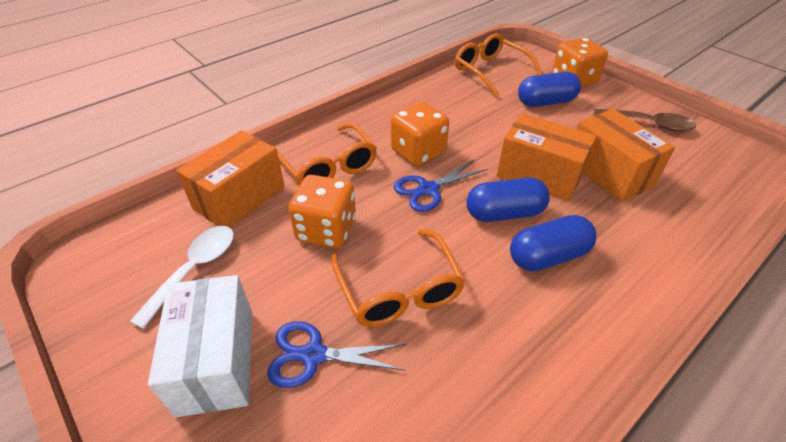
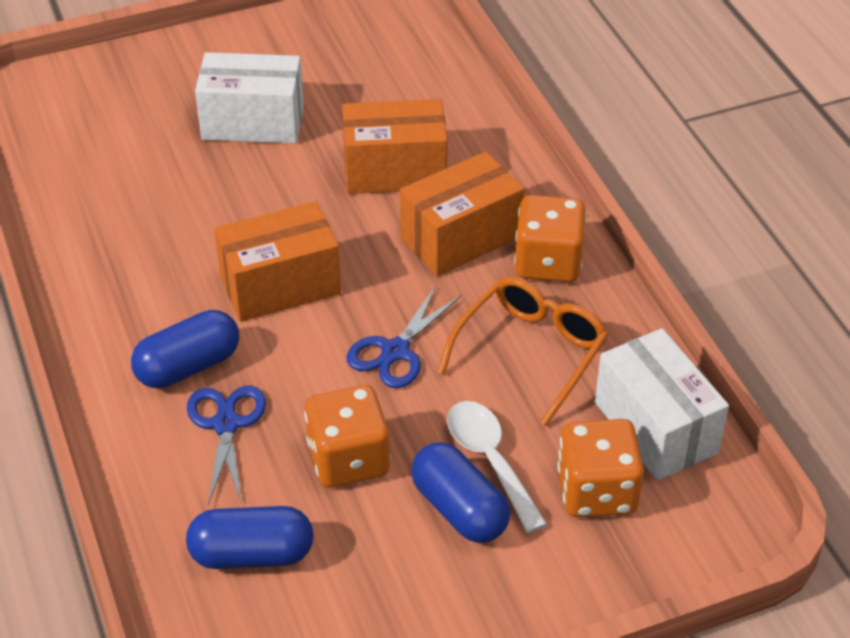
brown spoon: 1 -> 0
orange glasses: 3 -> 1
white box: 1 -> 2

